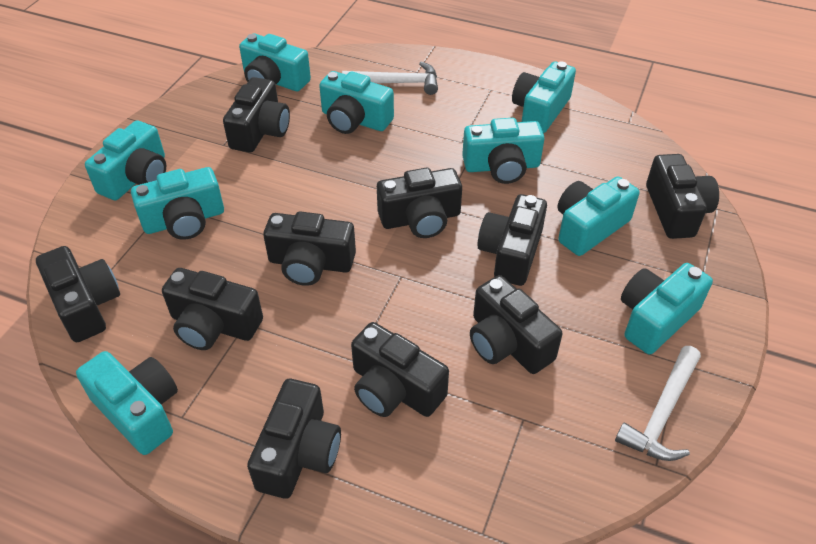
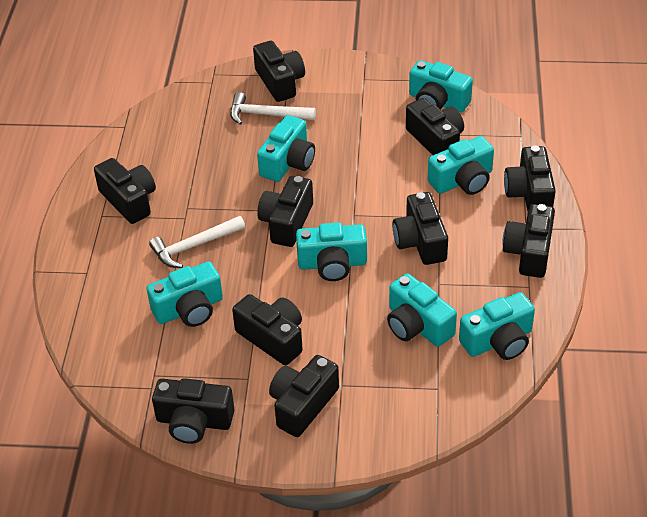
turquoise camera: 9 -> 7

